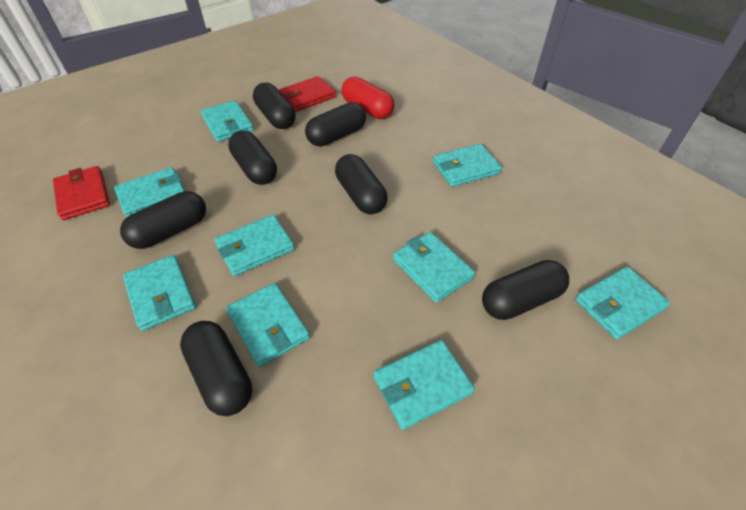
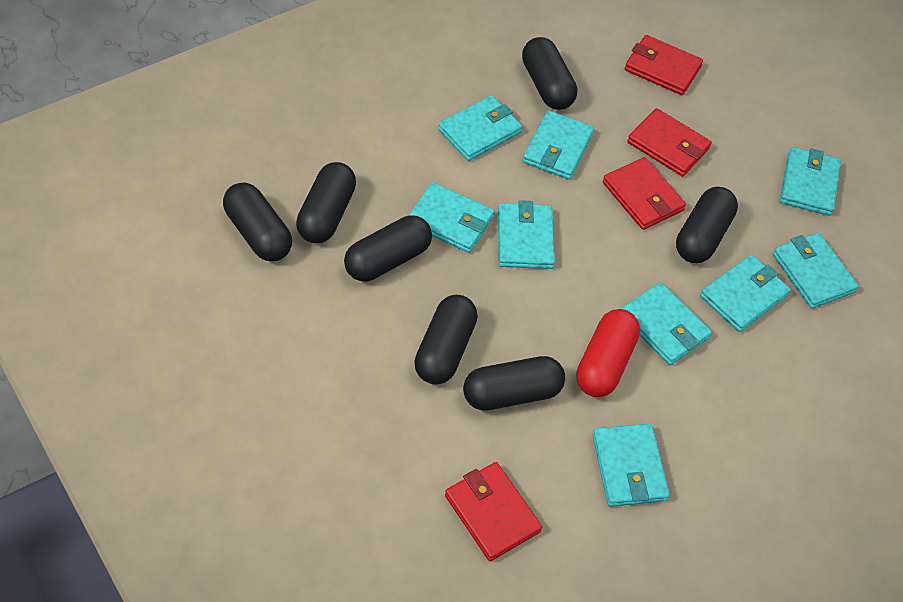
red wallet: 2 -> 4

